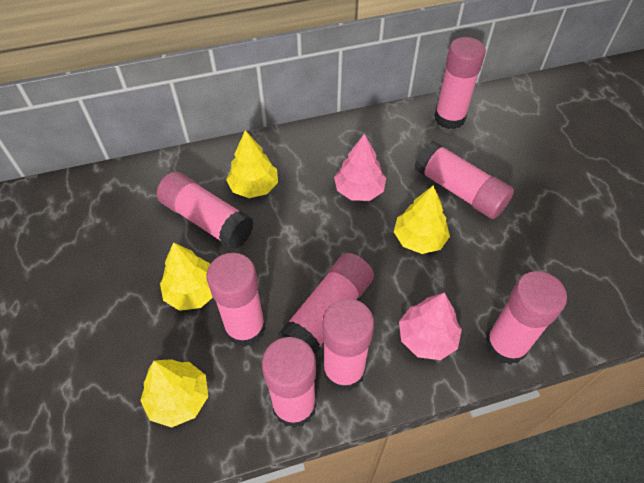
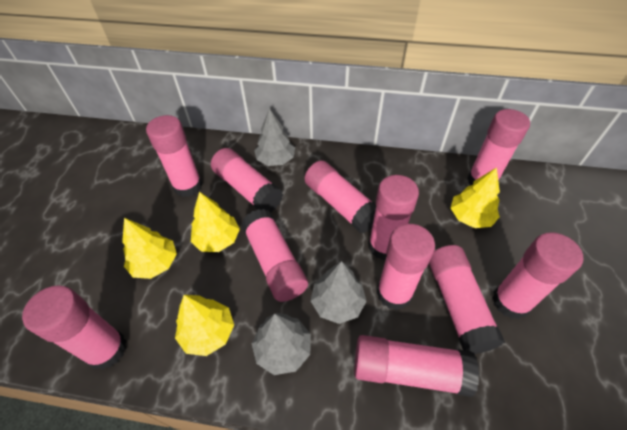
grey tree: 0 -> 3
pink glue stick: 8 -> 11
pink tree: 2 -> 0

